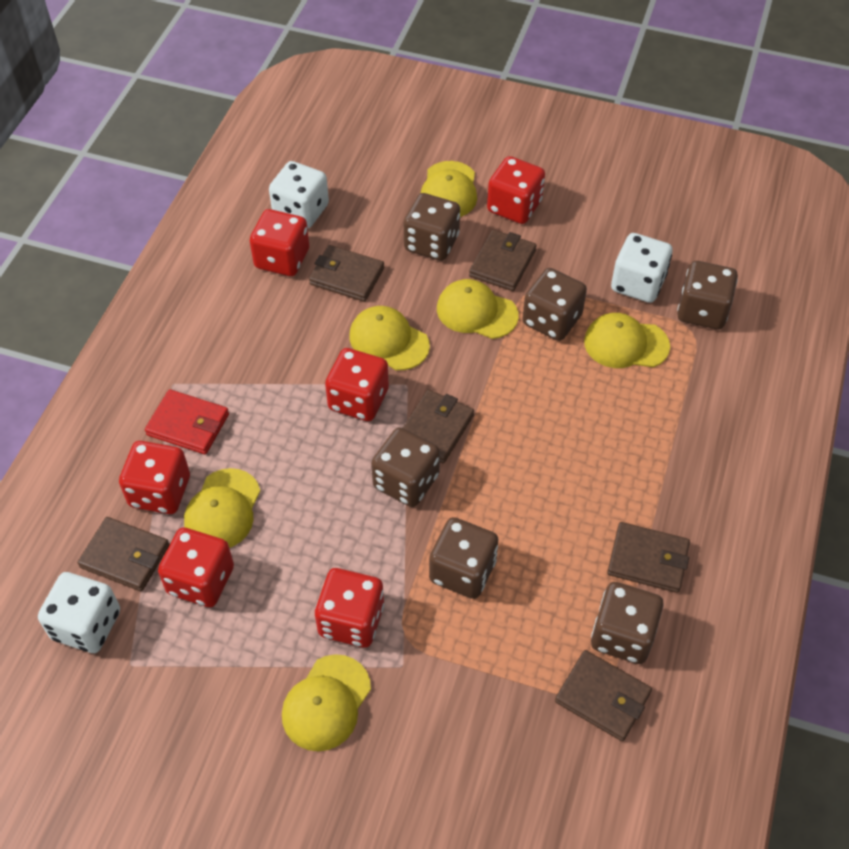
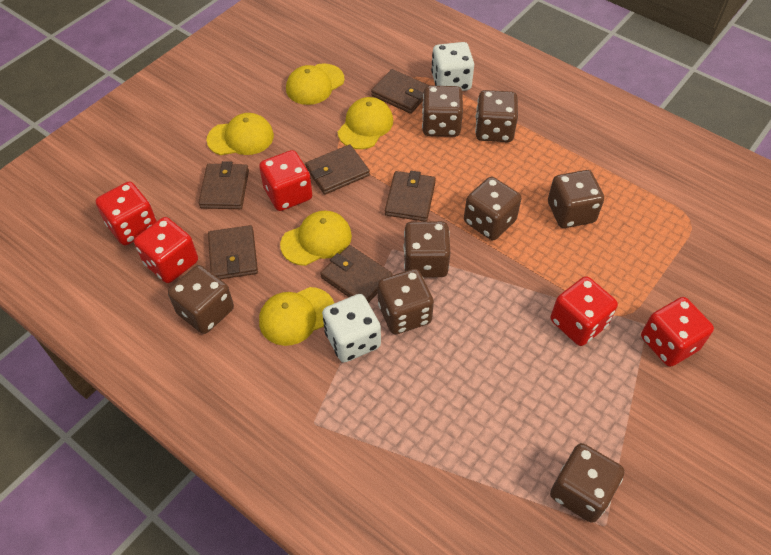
brown dice: 6 -> 8
red dice: 6 -> 5
red wallet: 1 -> 0
white dice: 3 -> 2
yellow cap: 6 -> 5

